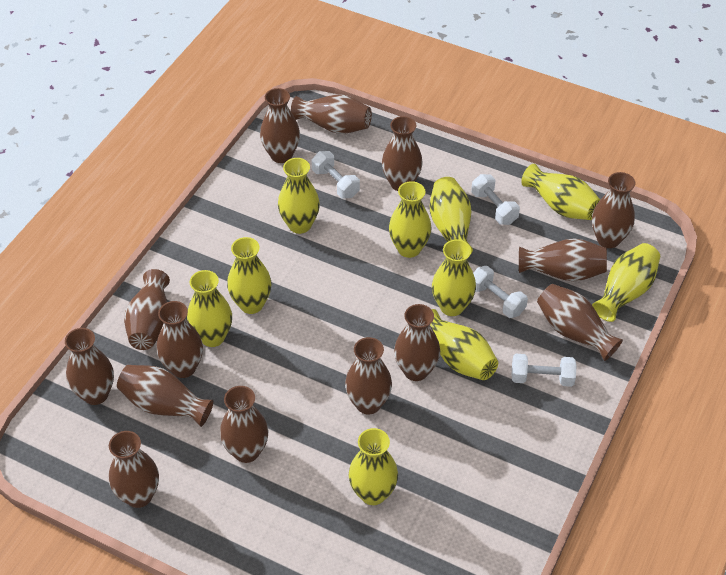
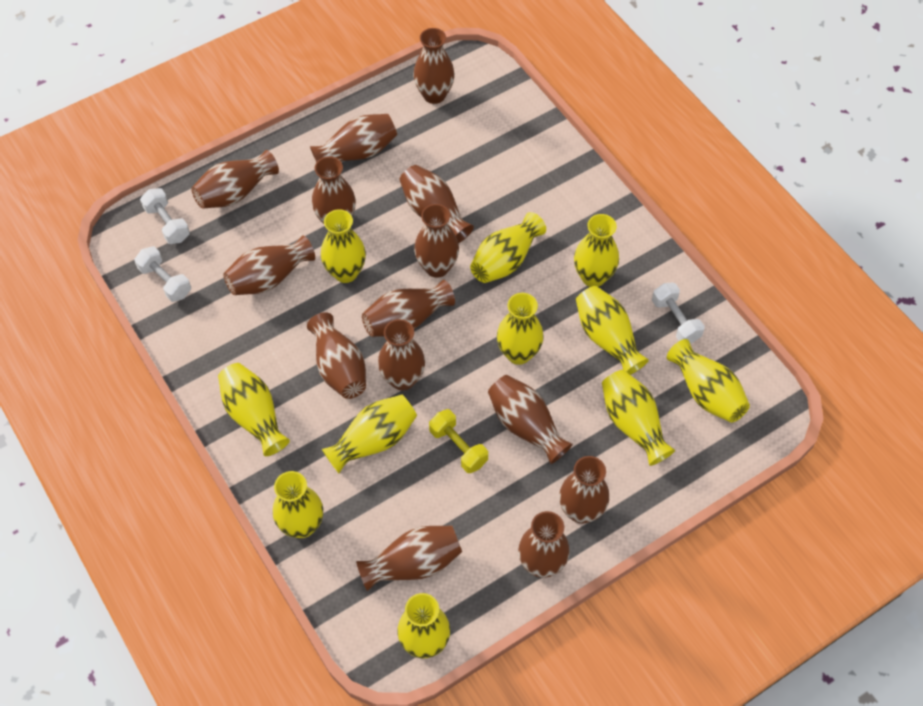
white dumbbell: 4 -> 3
yellow dumbbell: 0 -> 1
yellow vase: 10 -> 11

